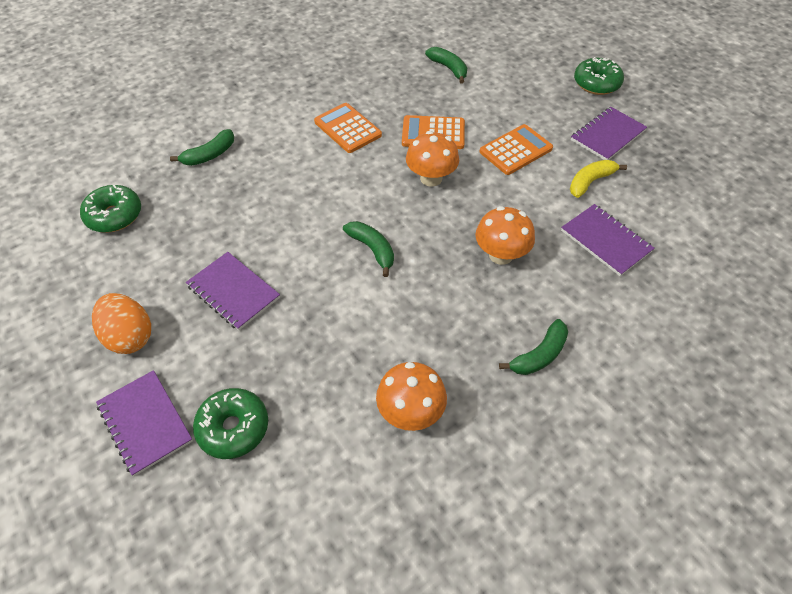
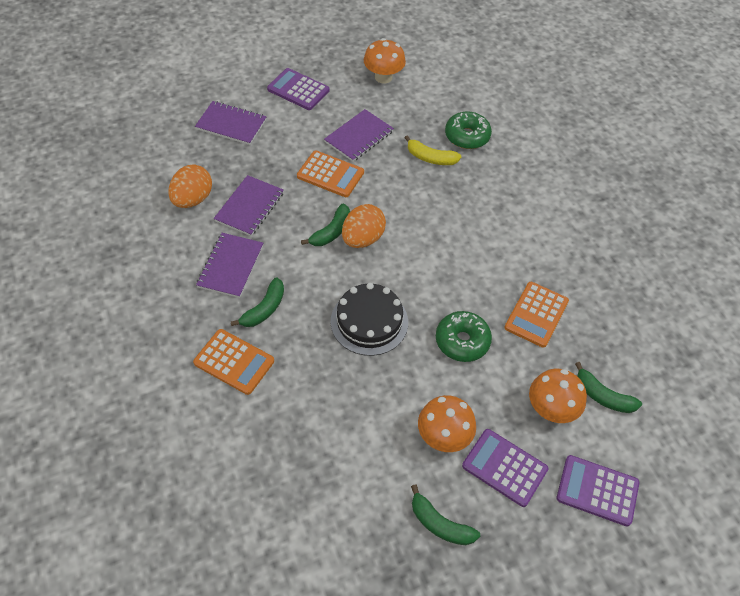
black cake: 0 -> 1
green donut: 3 -> 2
orange egg: 1 -> 2
purple calculator: 0 -> 3

